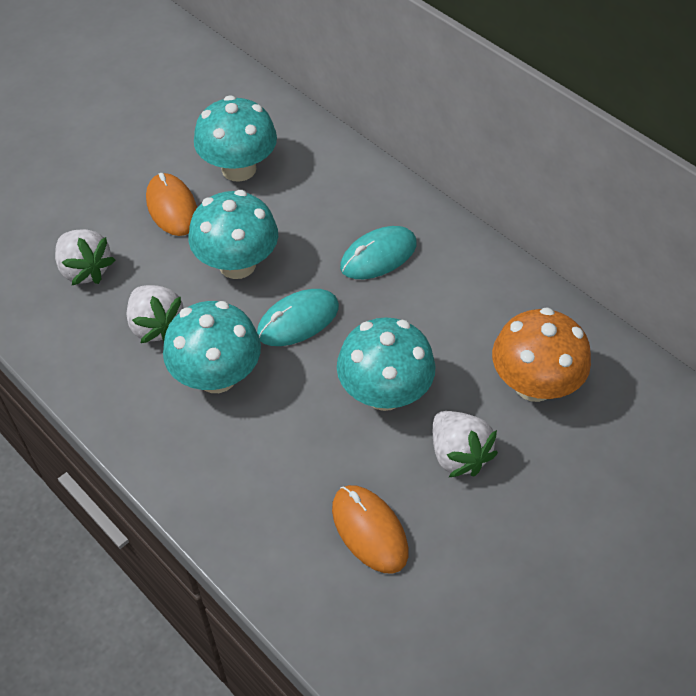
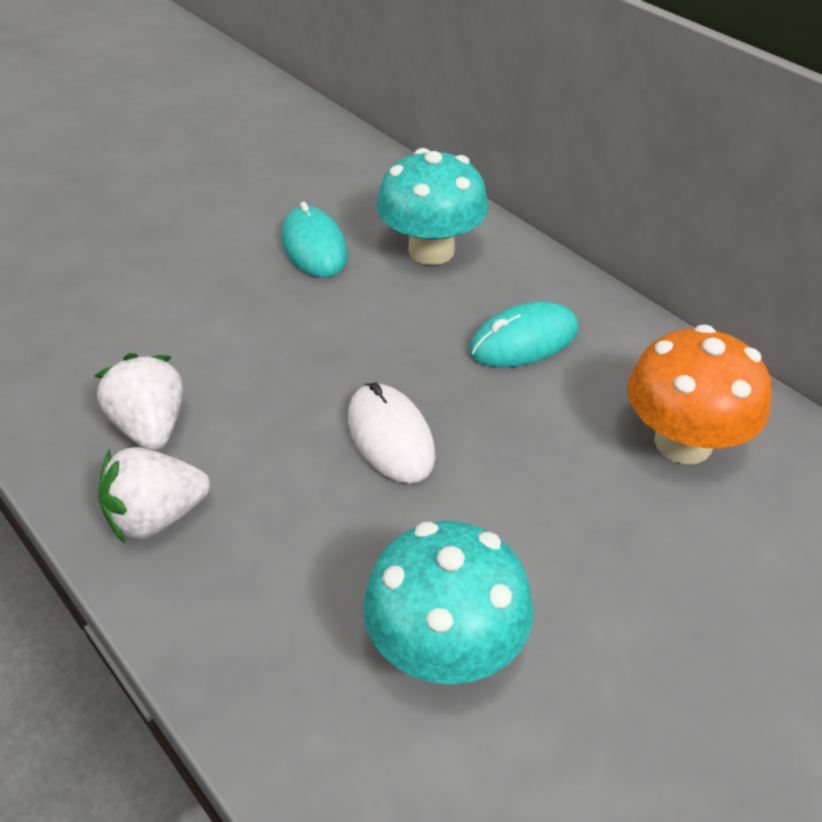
orange mouse: 2 -> 0
turquoise mushroom: 4 -> 2
white mouse: 0 -> 1
white strawberry: 3 -> 2

